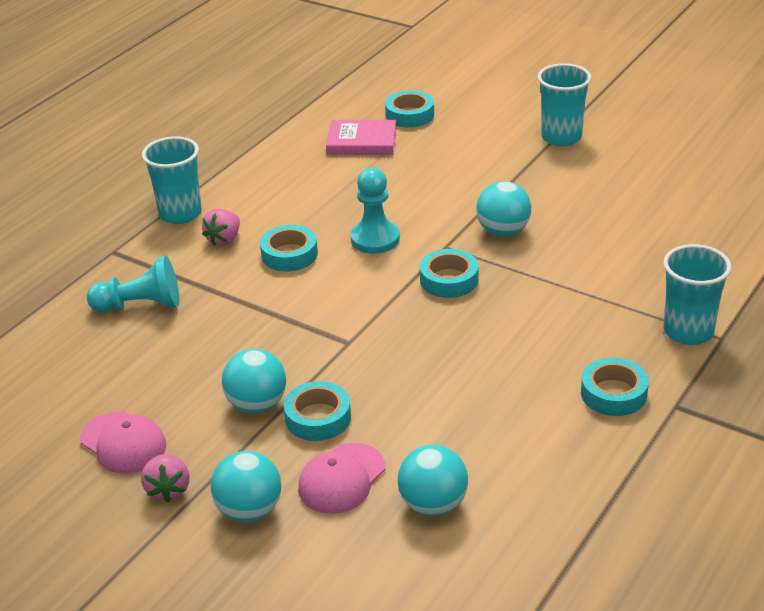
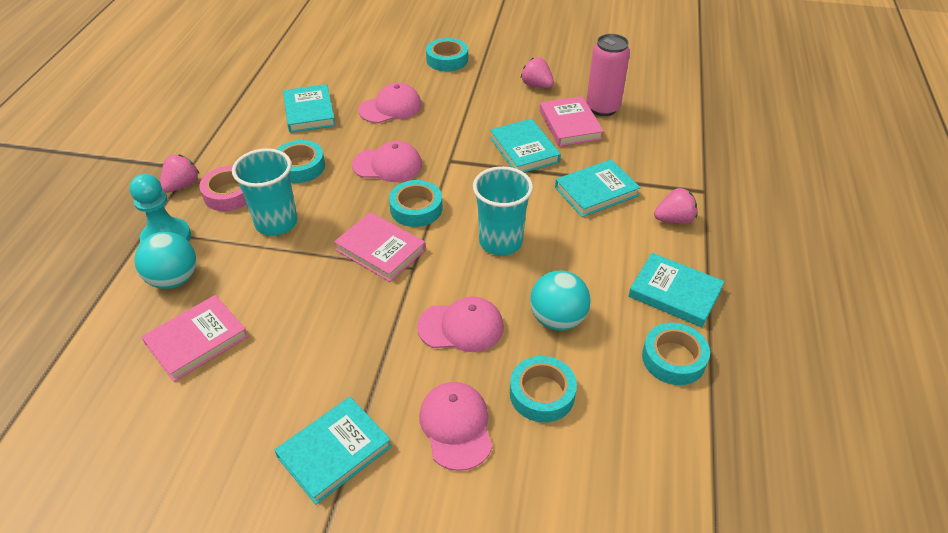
pink book: 1 -> 3
pink can: 0 -> 1
pink cap: 2 -> 4
pink strawberry: 2 -> 3
pink tape: 0 -> 1
turquoise ball: 4 -> 2
turquoise book: 0 -> 5
turquoise cup: 3 -> 2
turquoise pawn: 2 -> 1

